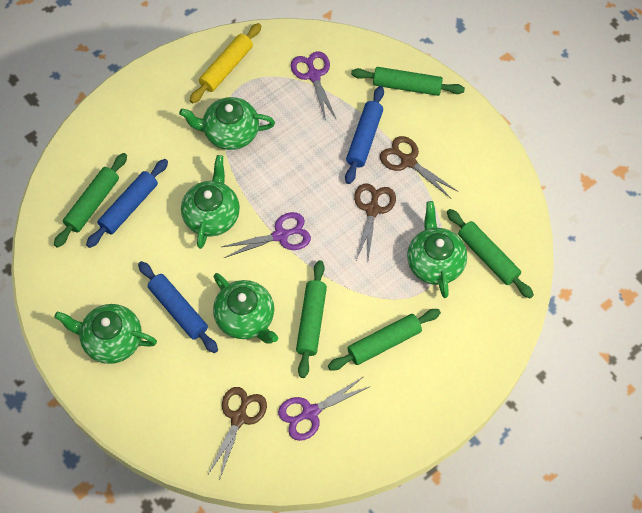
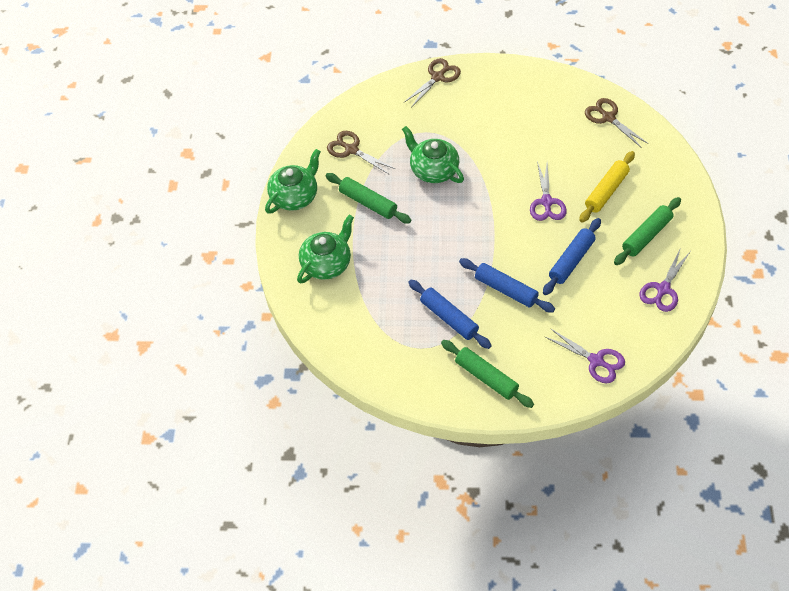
green rolling pin: 5 -> 3
green teapot: 5 -> 3

